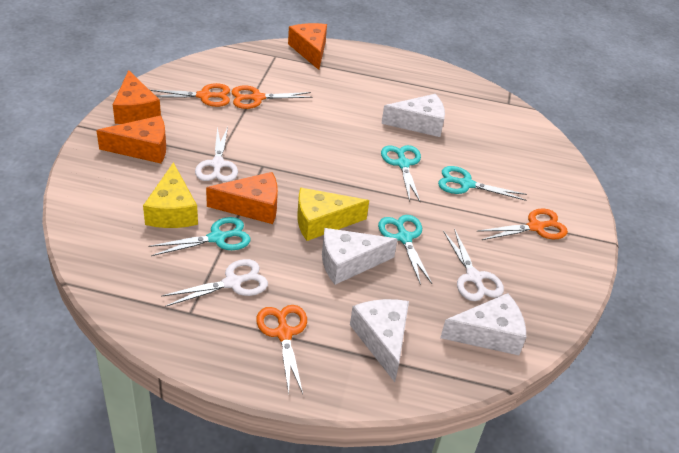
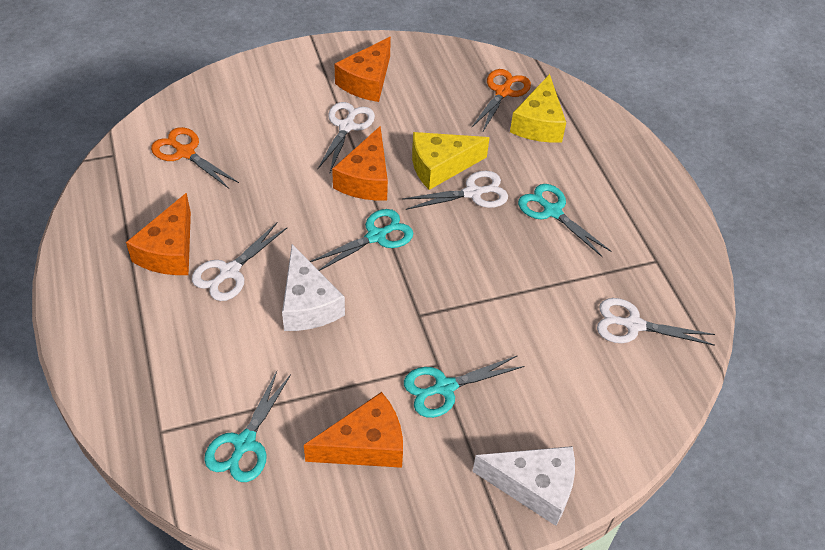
orange scissors: 4 -> 2
white cheese: 4 -> 2
white scissors: 3 -> 4

